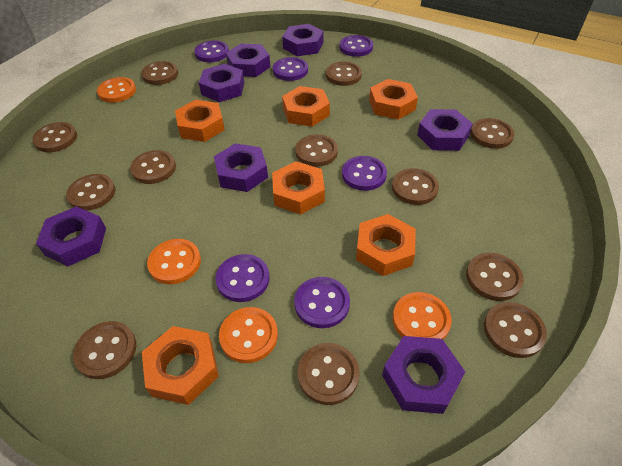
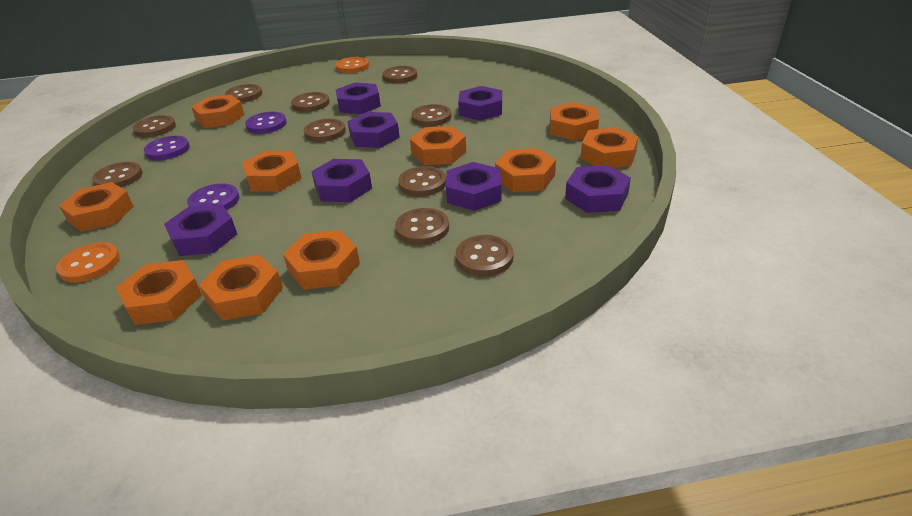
brown button: 12 -> 10
orange button: 4 -> 2
orange nut: 6 -> 10
purple button: 6 -> 3

